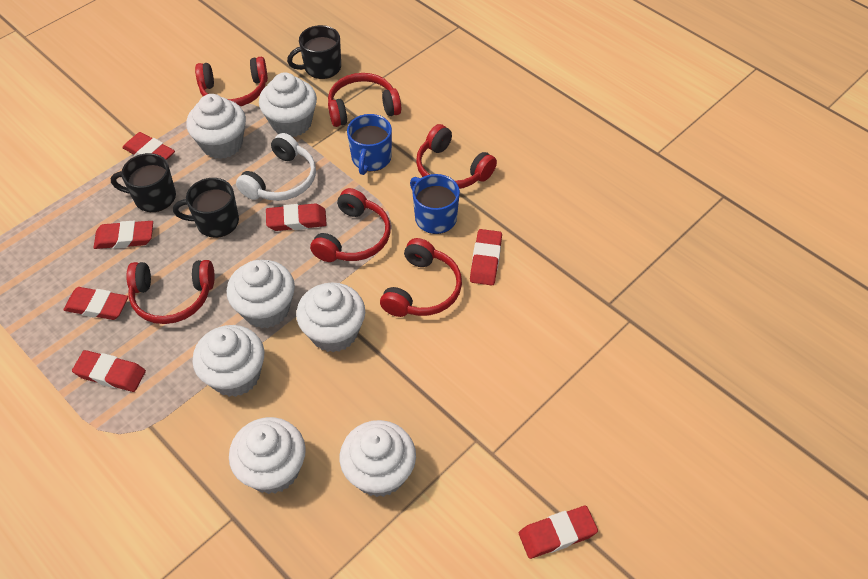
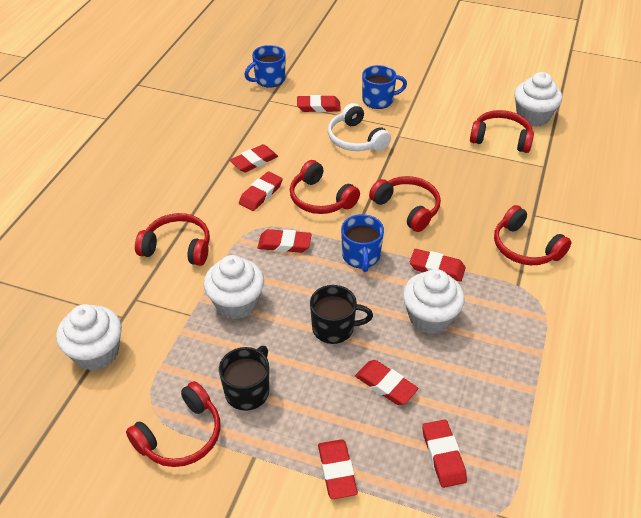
black mug: 3 -> 2
blue mug: 2 -> 3
red eraser: 7 -> 8
white cupcake: 7 -> 4

